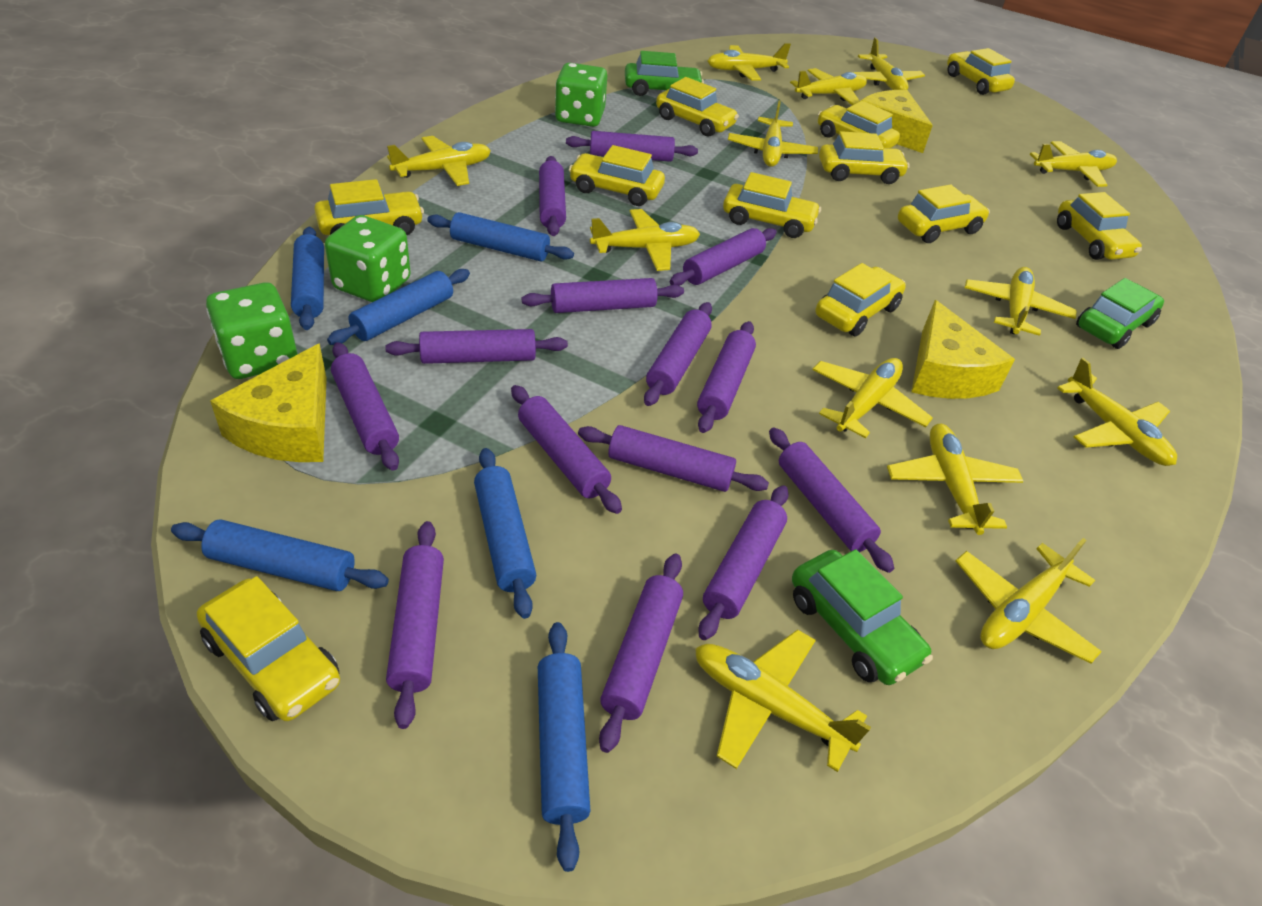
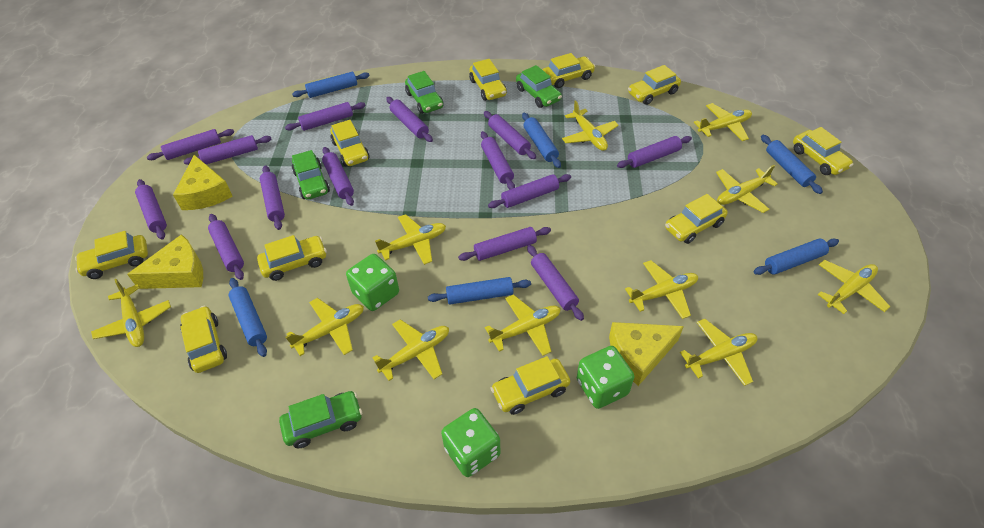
green car: 3 -> 4
yellow car: 11 -> 10
yellow plane: 13 -> 11

